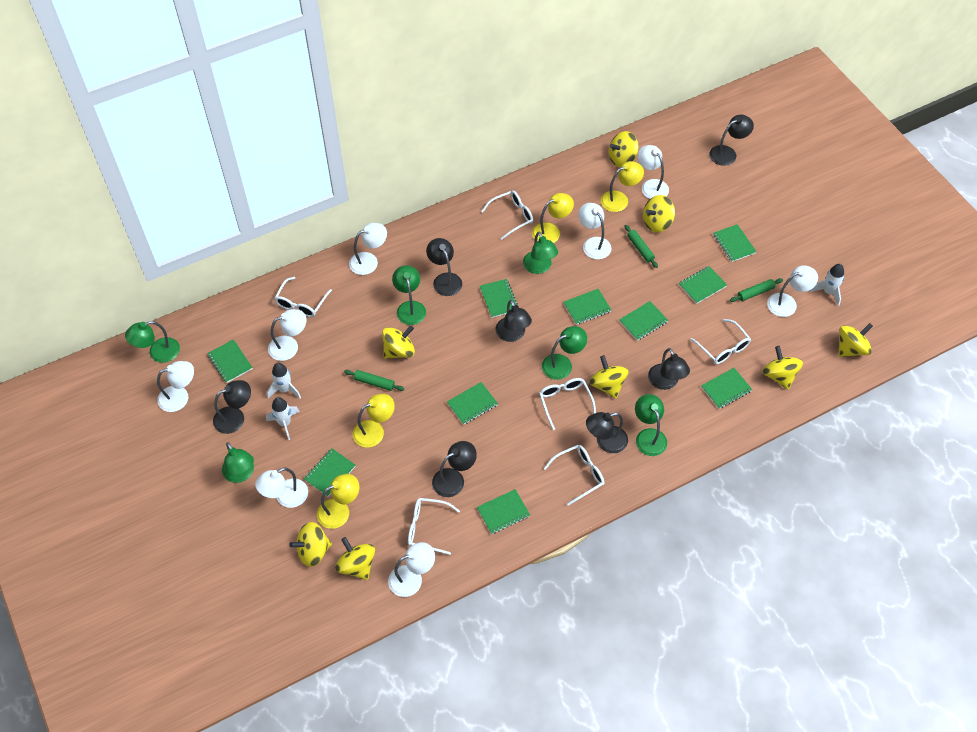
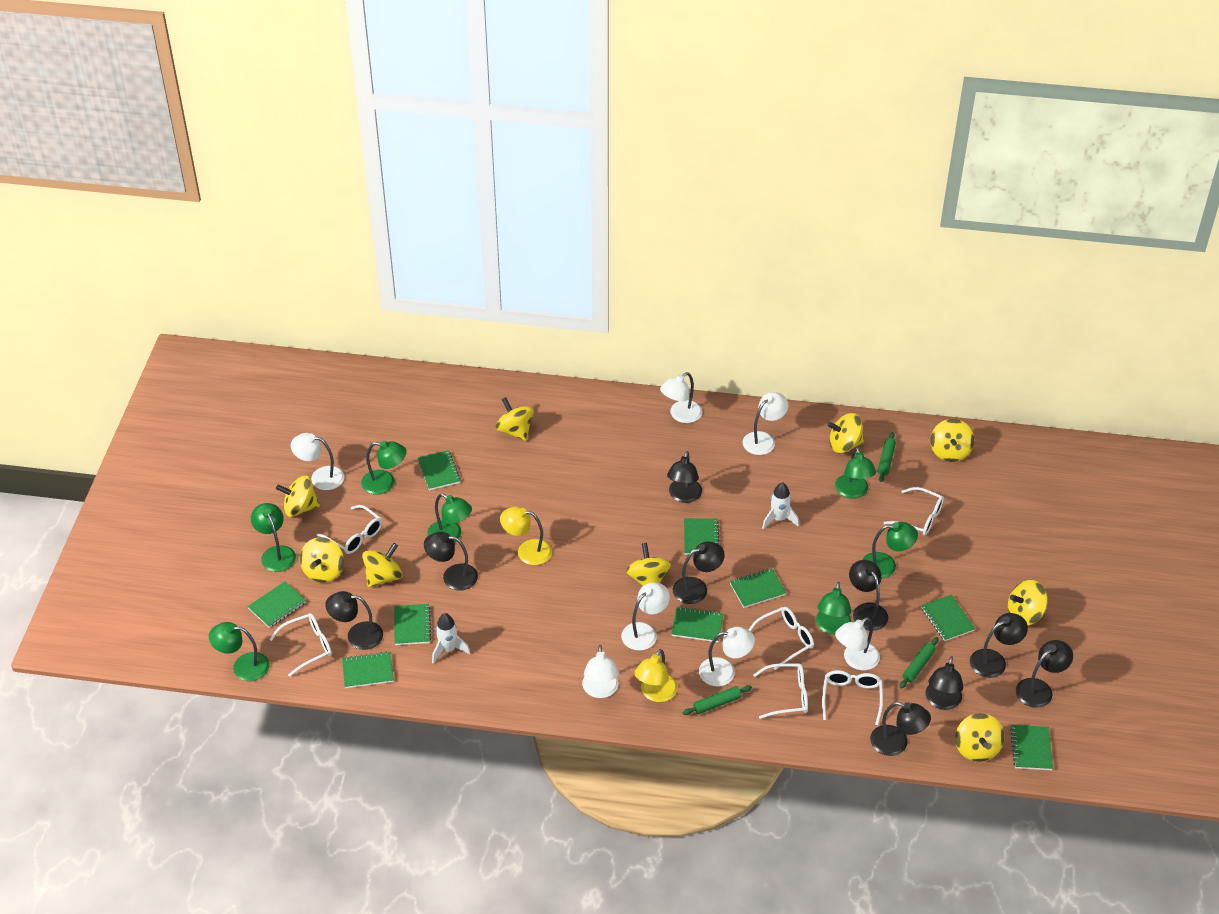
black lamp: 7 -> 9
green lamp: 6 -> 7
green notebook: 10 -> 9
white lamp: 8 -> 7
white rocket: 3 -> 2
yellow lamp: 4 -> 2
yellow spinning top: 8 -> 9

